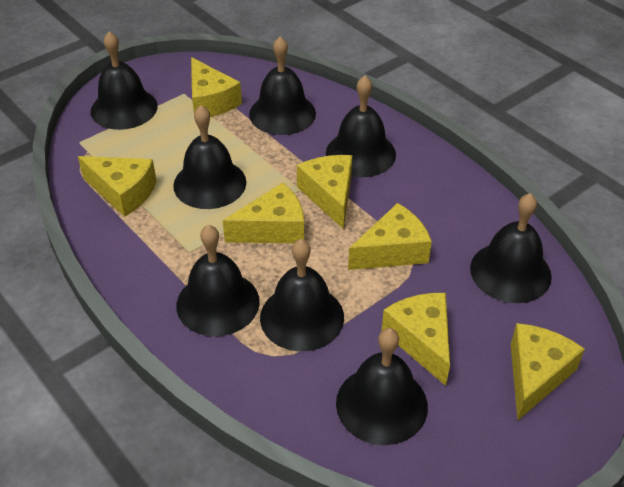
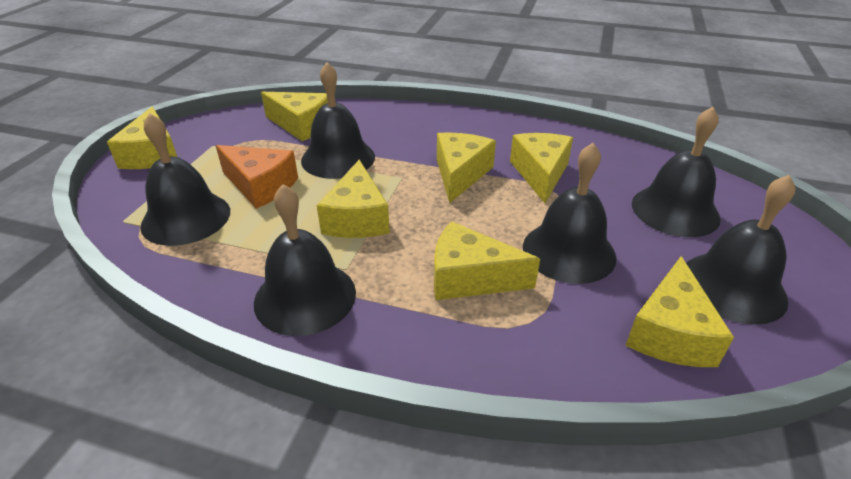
black bell: 8 -> 6
orange cheese: 0 -> 1

